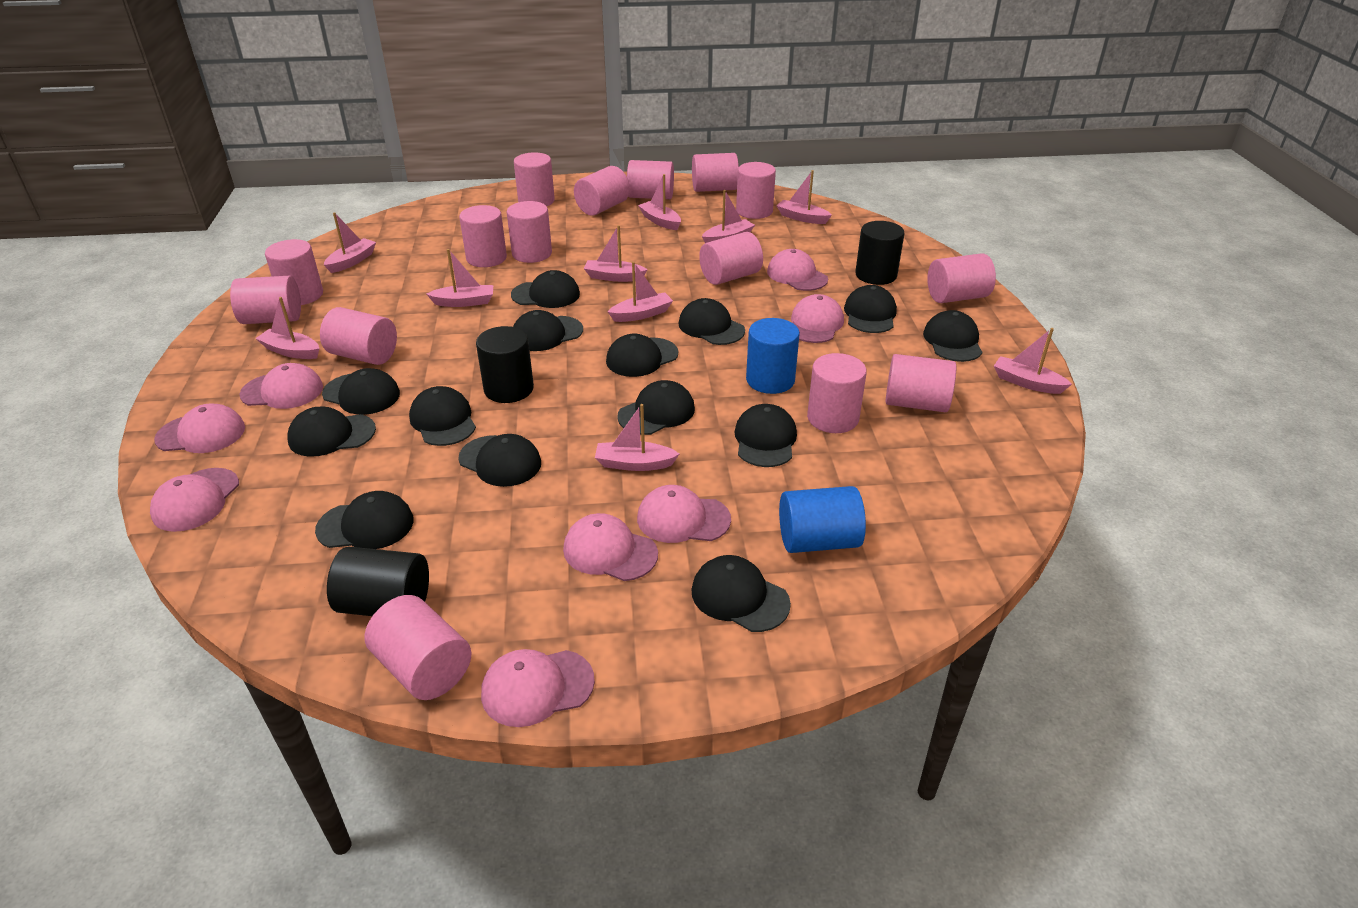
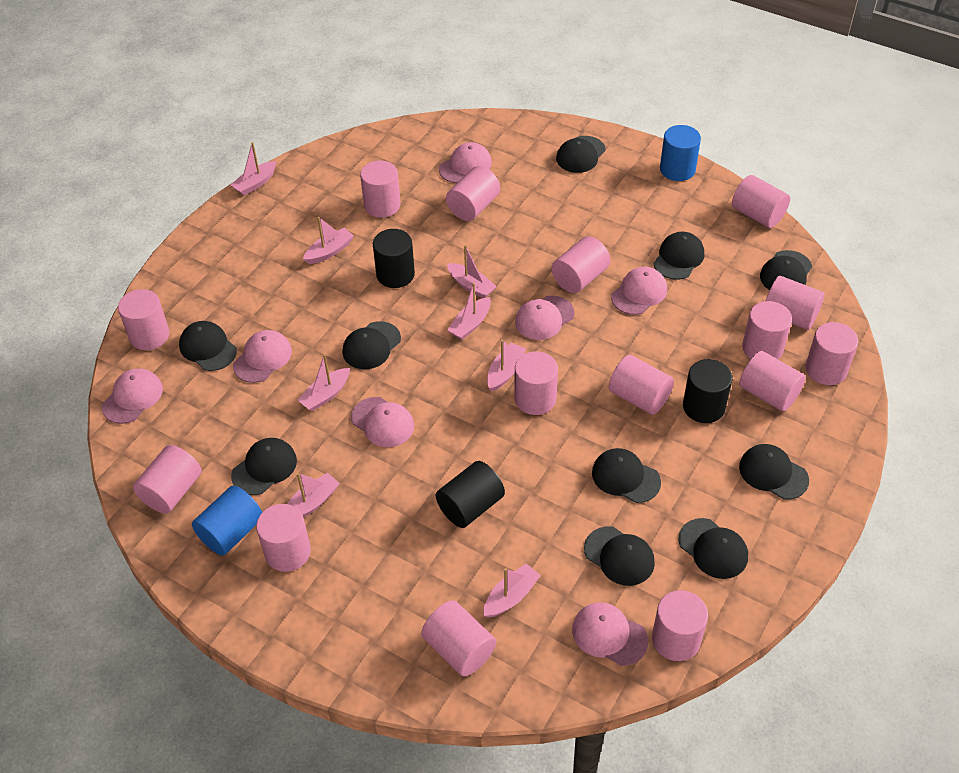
black cap: 14 -> 10
pink boat: 10 -> 8
pink cap: 8 -> 7

